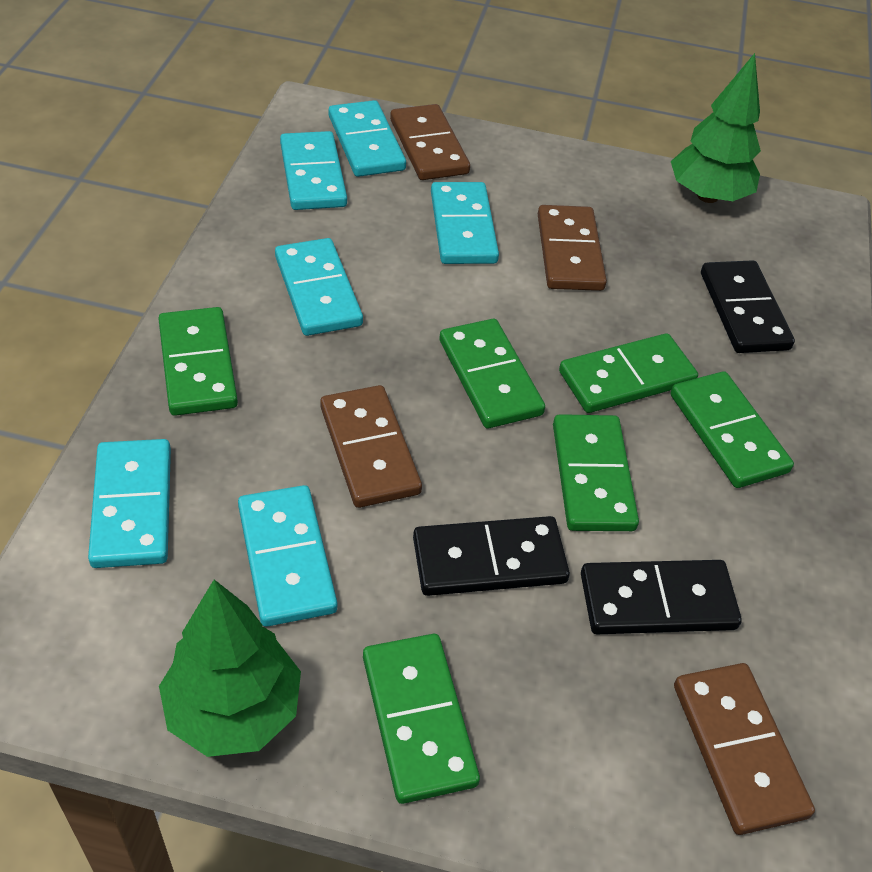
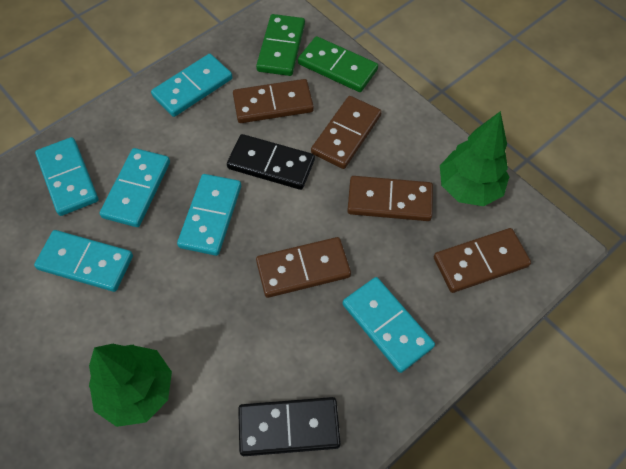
black domino: 3 -> 2
brown domino: 4 -> 5
green domino: 6 -> 2

